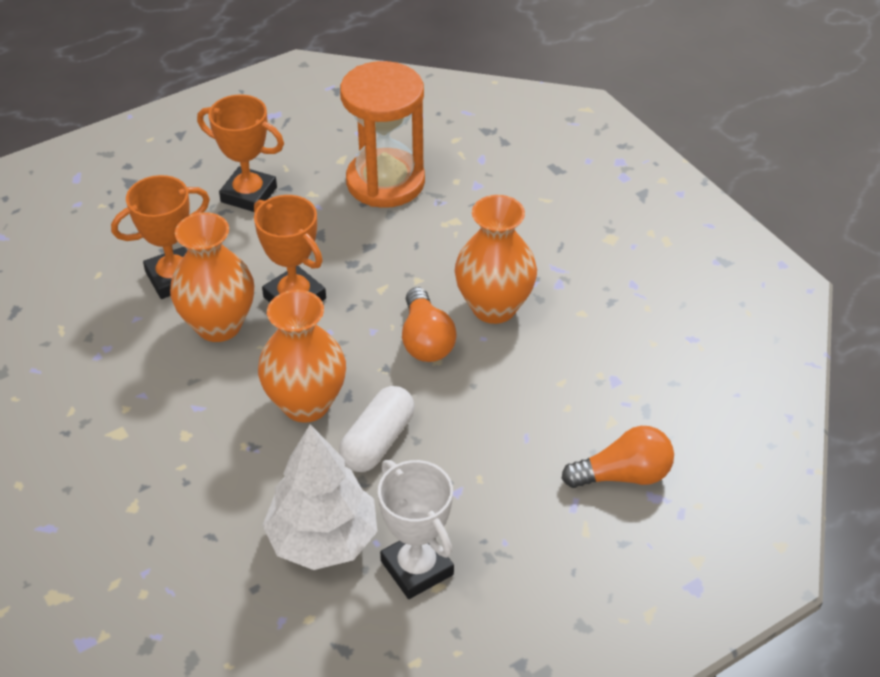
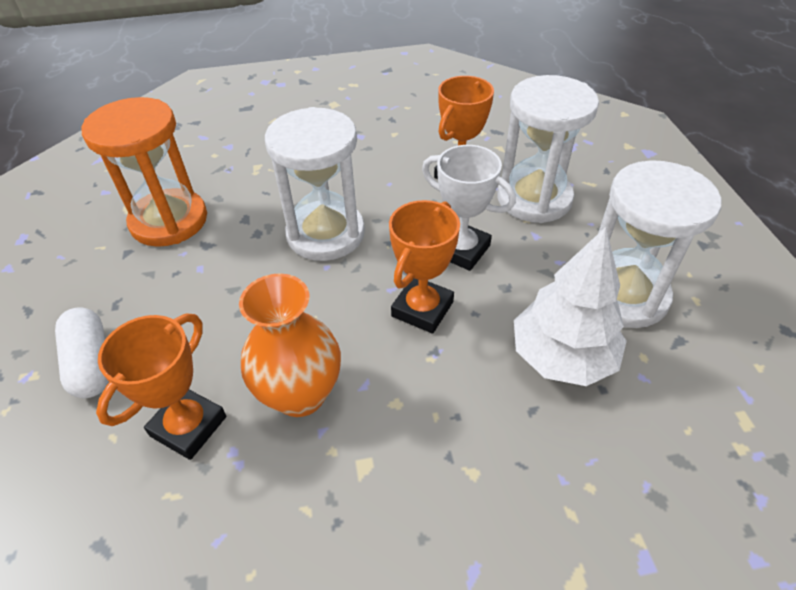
orange light bulb: 2 -> 0
orange vase: 3 -> 1
white hourglass: 0 -> 3

